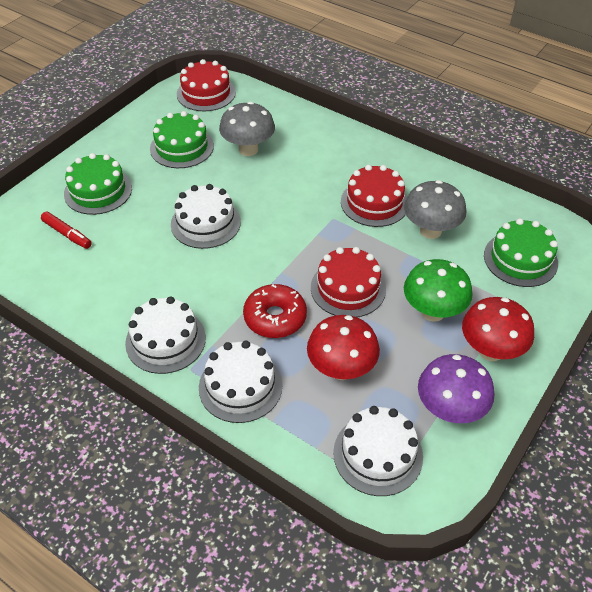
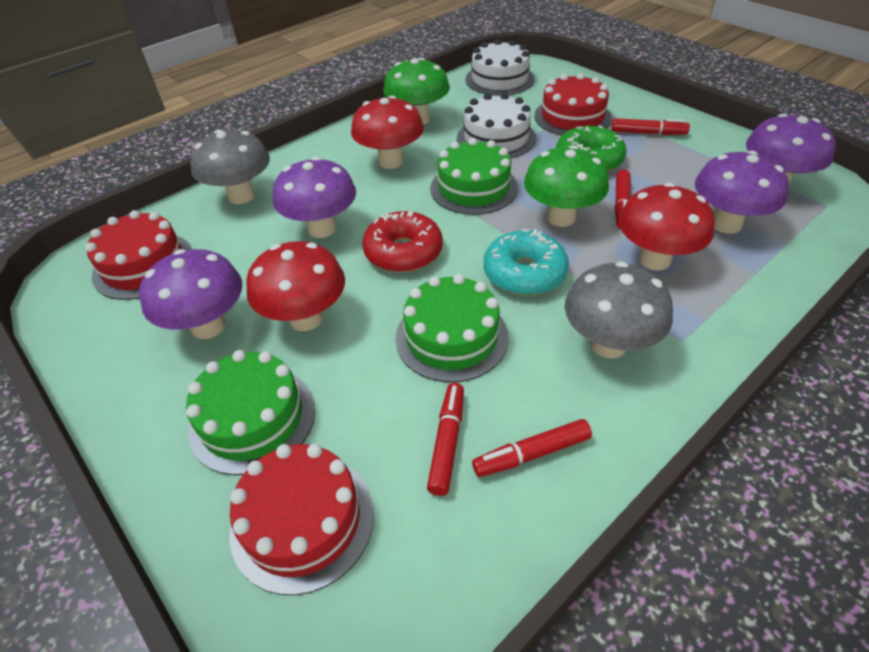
green donut: 0 -> 1
green mushroom: 1 -> 2
purple mushroom: 1 -> 4
red marker: 1 -> 4
red mushroom: 2 -> 3
turquoise donut: 0 -> 1
white cake: 4 -> 2

